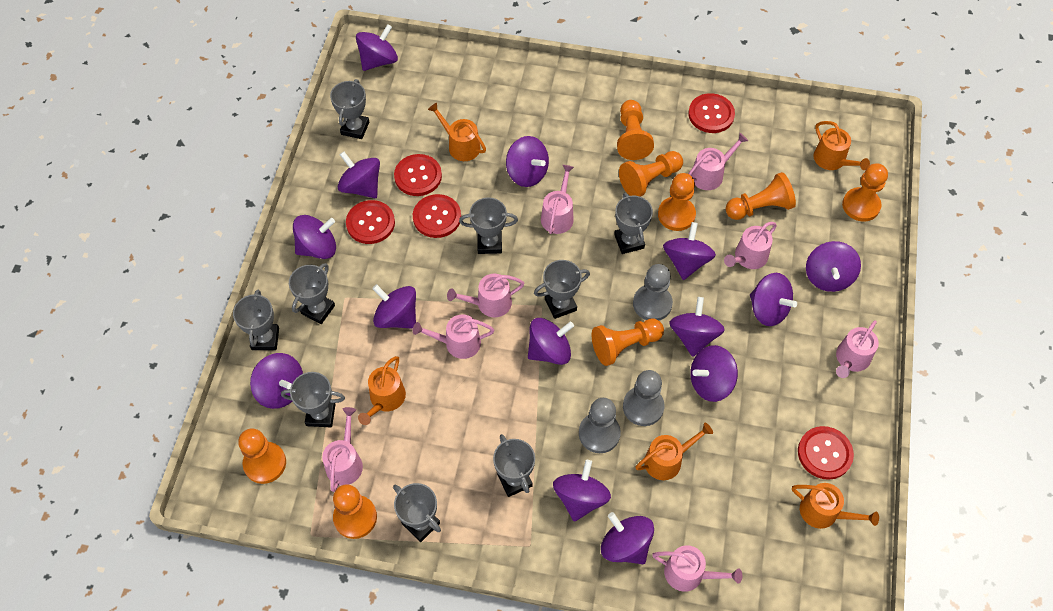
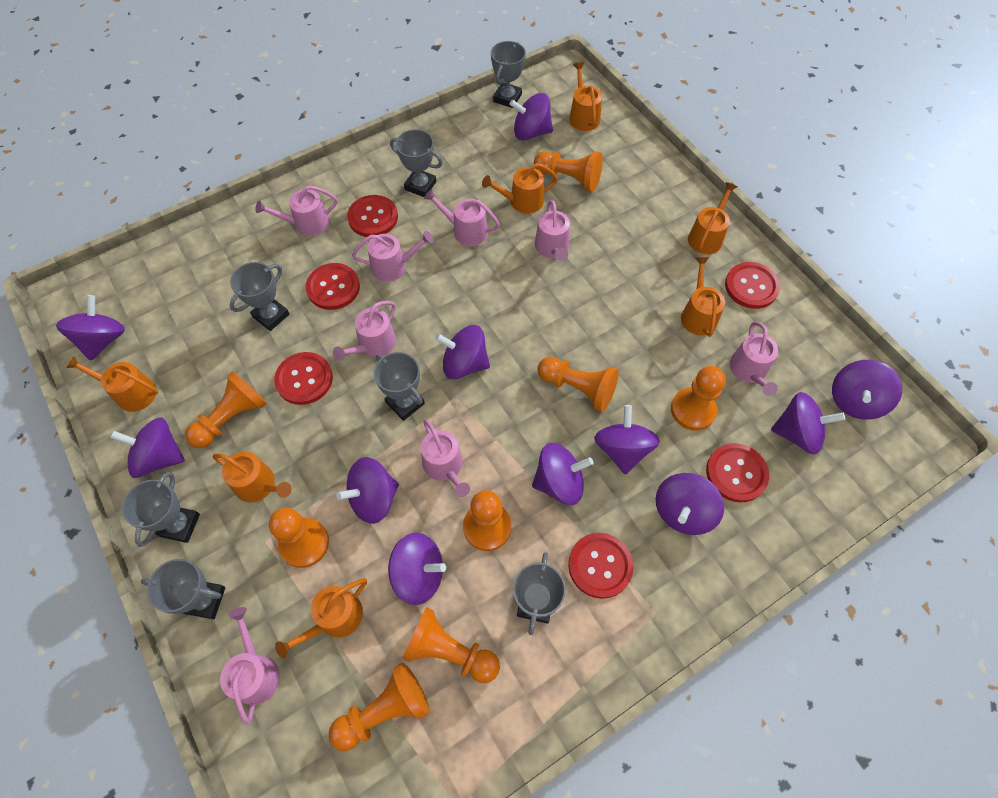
grey pawn: 3 -> 0
grey trophy: 9 -> 7
orange watering can: 5 -> 7
purple spinning top: 14 -> 11
red button: 5 -> 6

